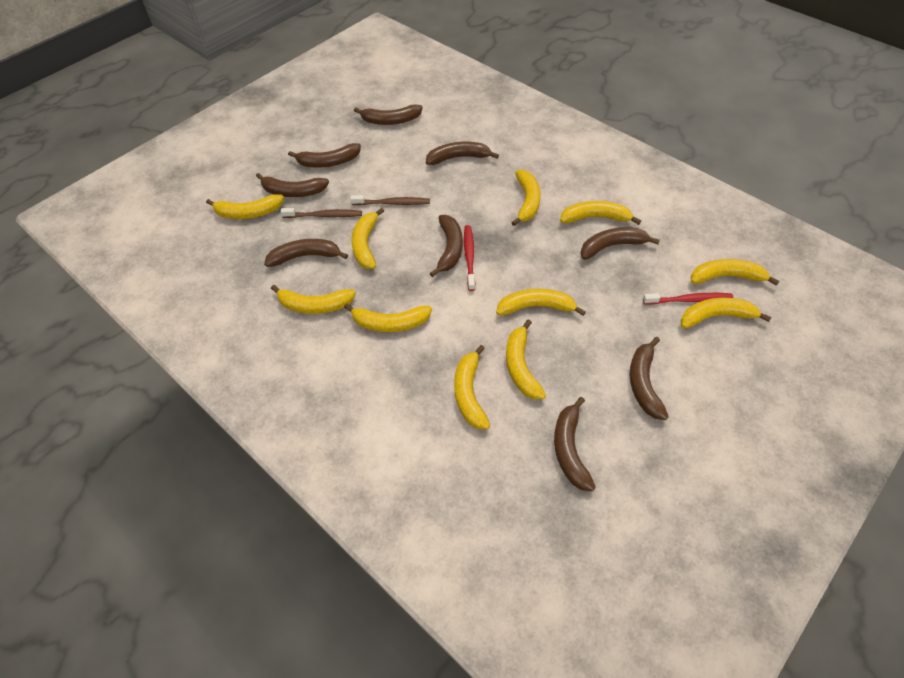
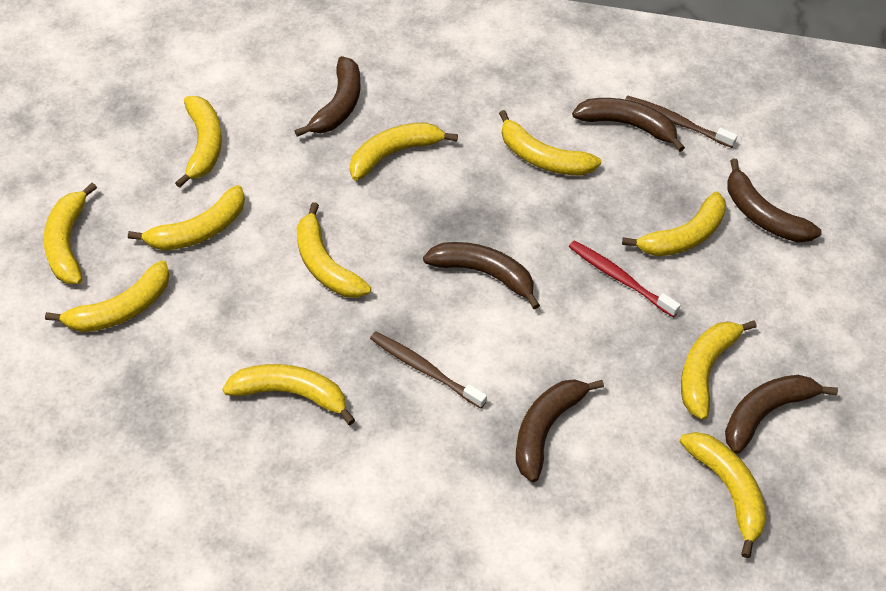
brown banana: 9 -> 6
red toothbrush: 2 -> 1

